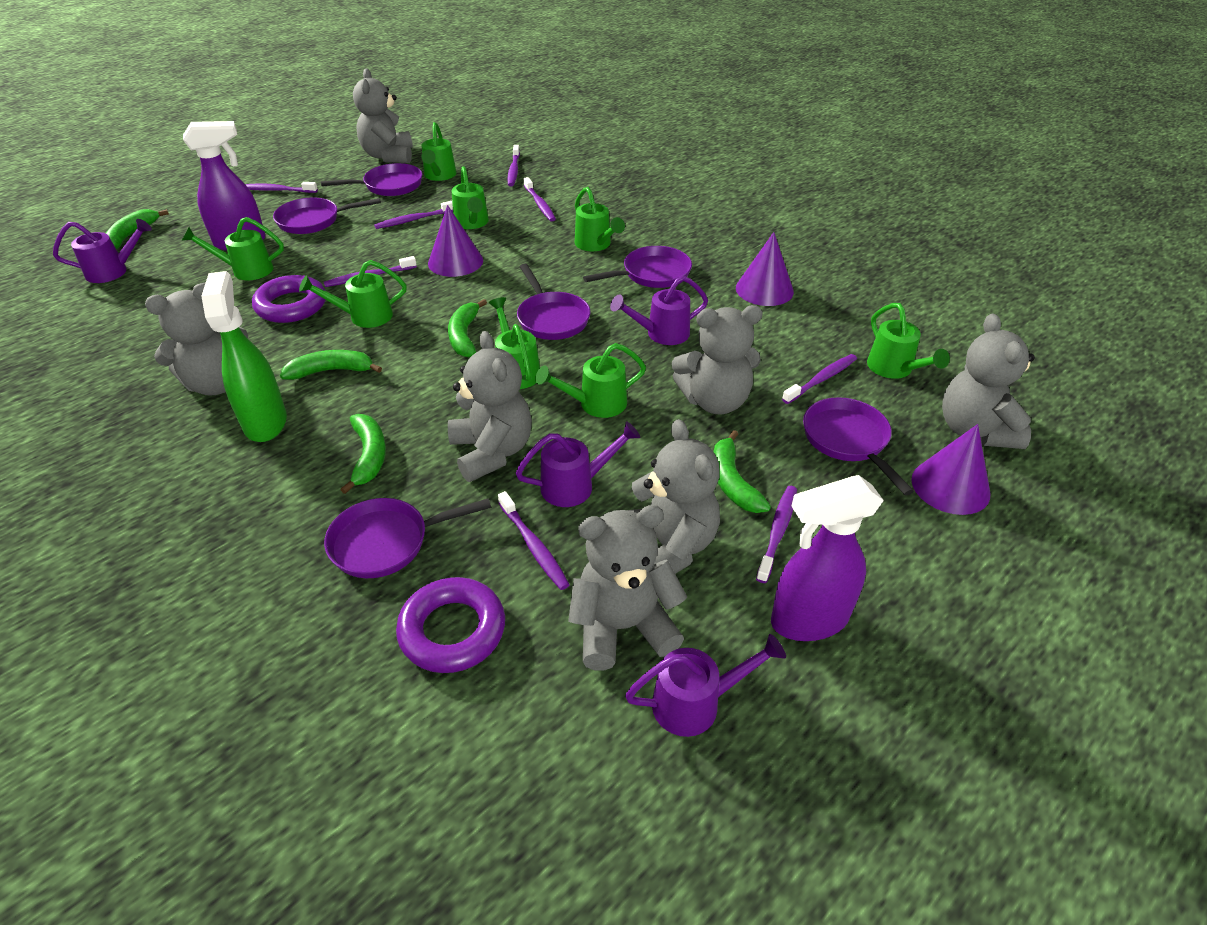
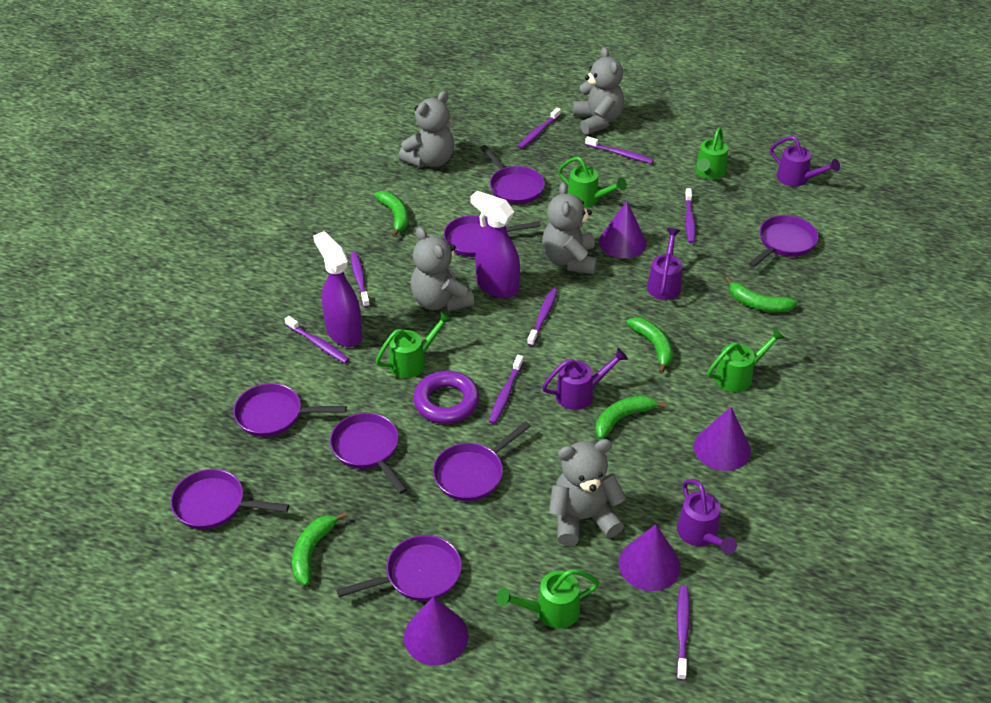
green spray bottle: 1 -> 0
green watering can: 8 -> 5
grey teddy bear: 7 -> 5
purple cone: 3 -> 4
purple pan: 6 -> 8
purple ring: 2 -> 1

